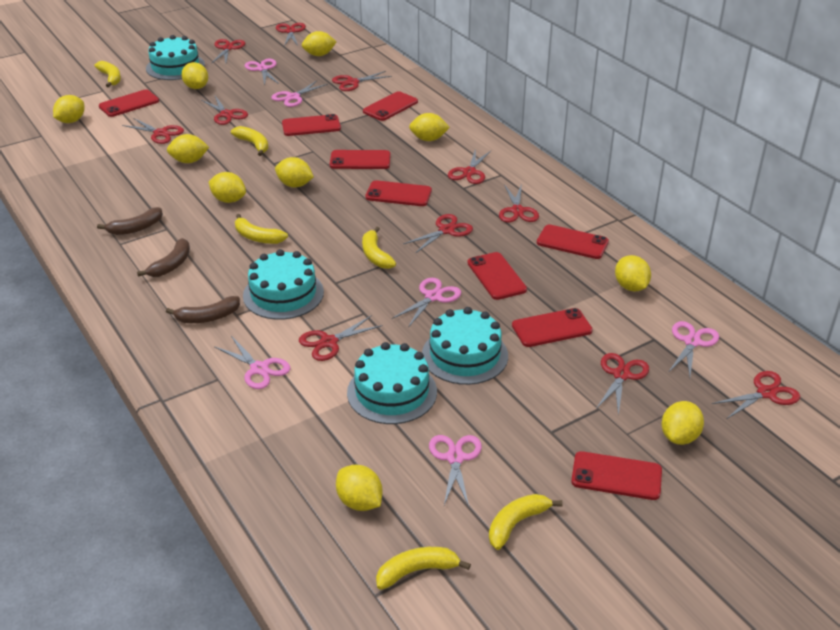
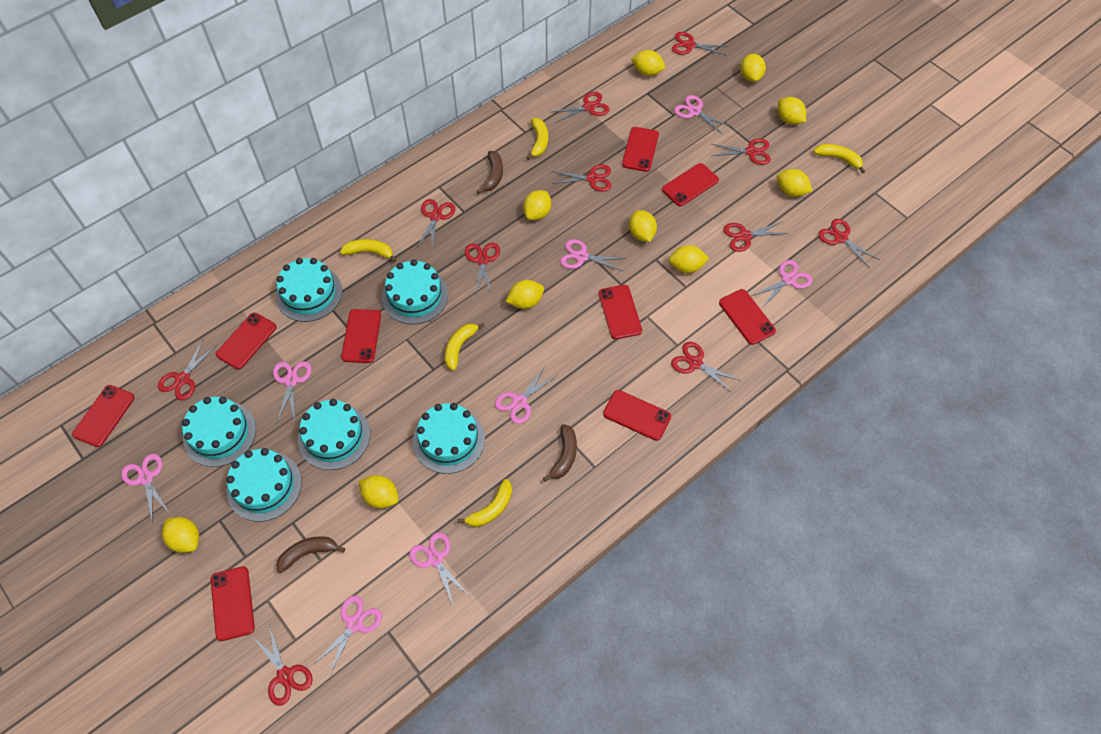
pink scissors: 6 -> 8
turquoise cake: 4 -> 6
yellow banana: 6 -> 5

